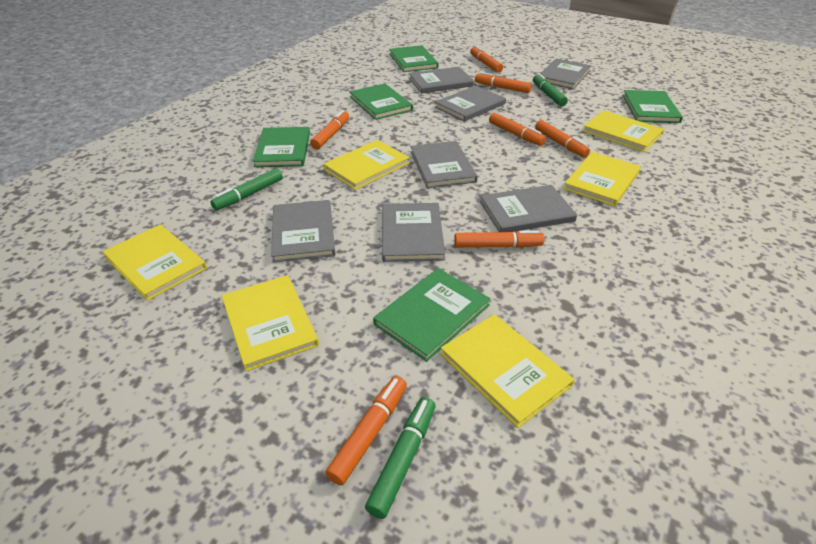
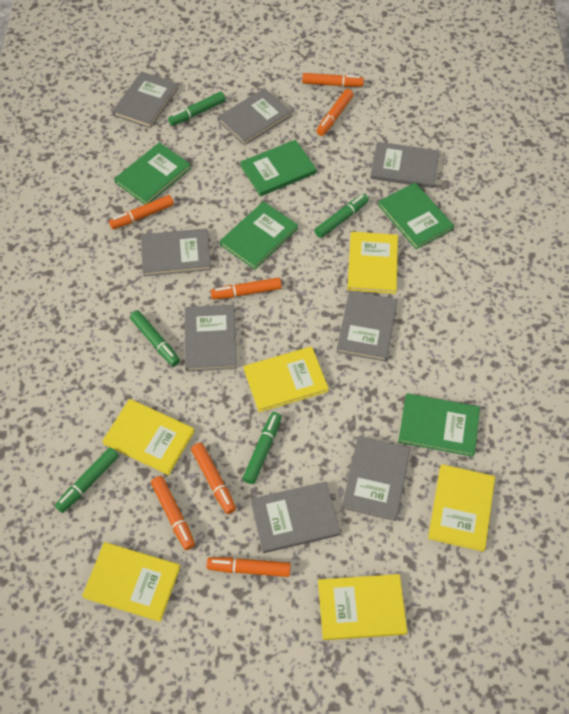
green marker: 3 -> 5
grey book: 7 -> 8

